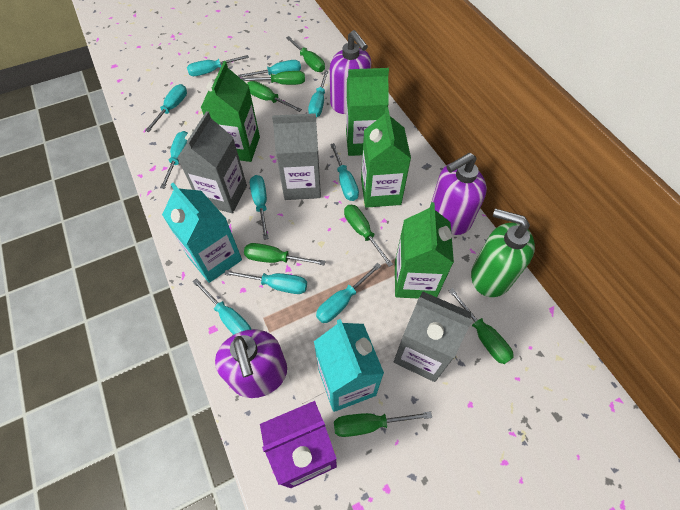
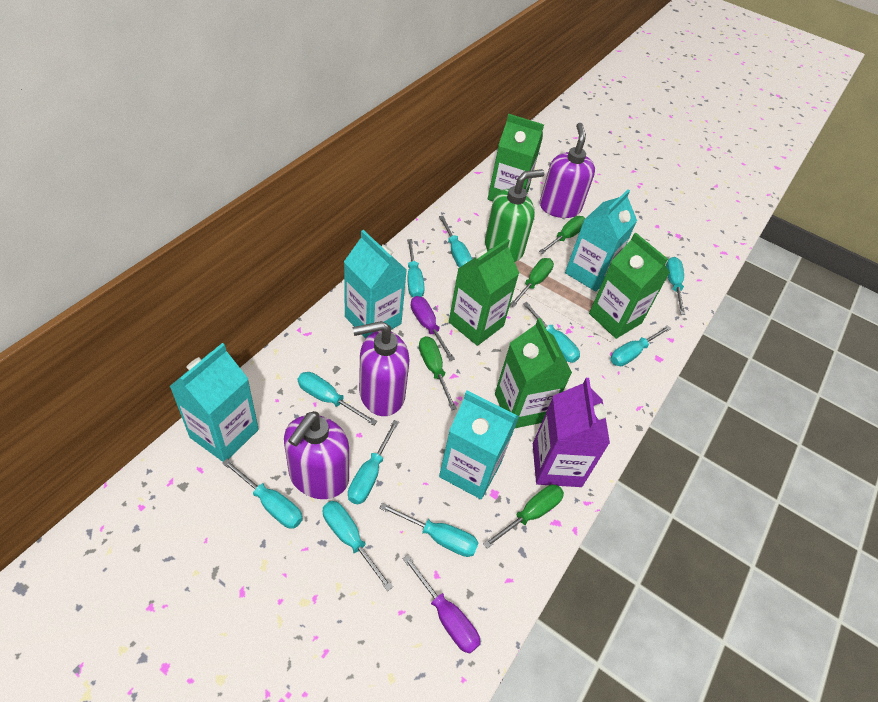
green screwdriver: 7 -> 4
grey carton: 3 -> 0
purple screwdriver: 0 -> 2
turquoise carton: 2 -> 4

